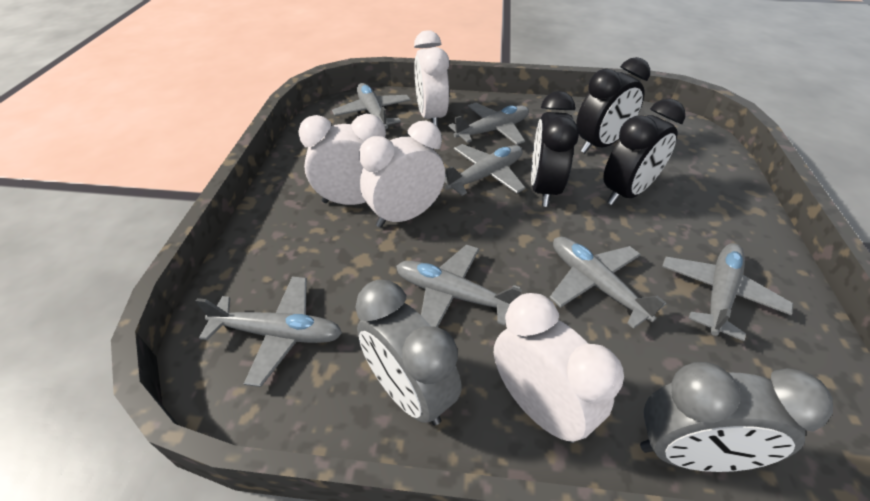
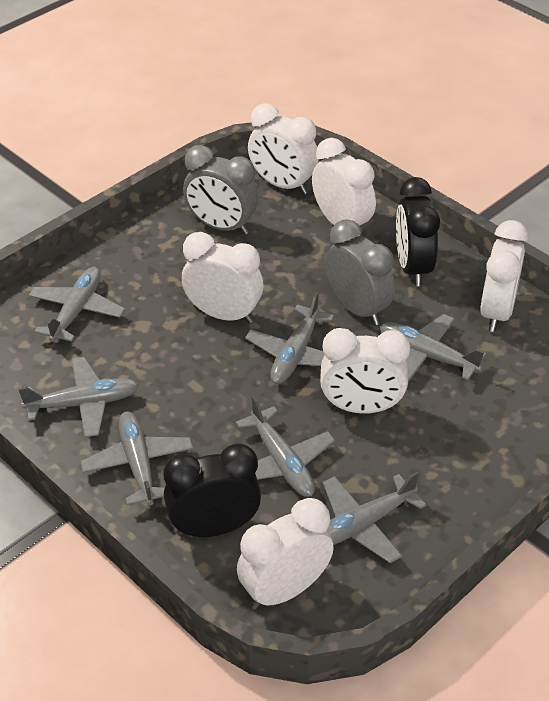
black clock: 3 -> 2
white clock: 4 -> 6

